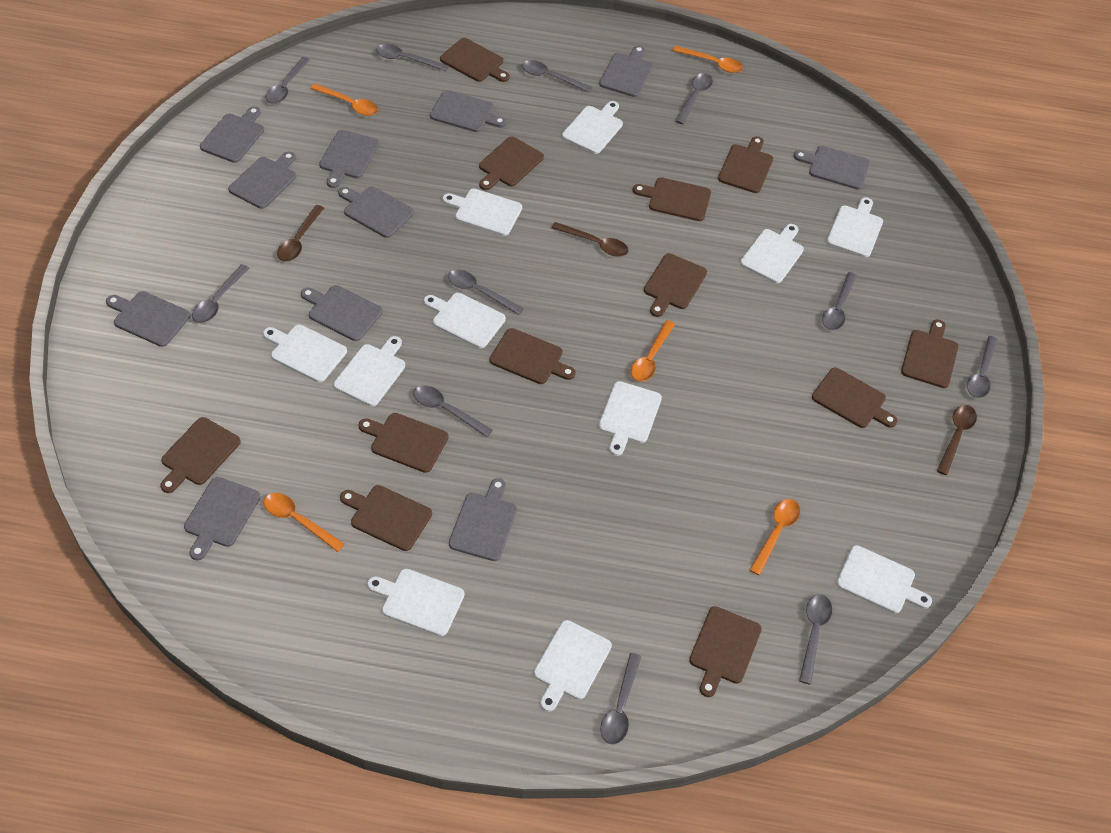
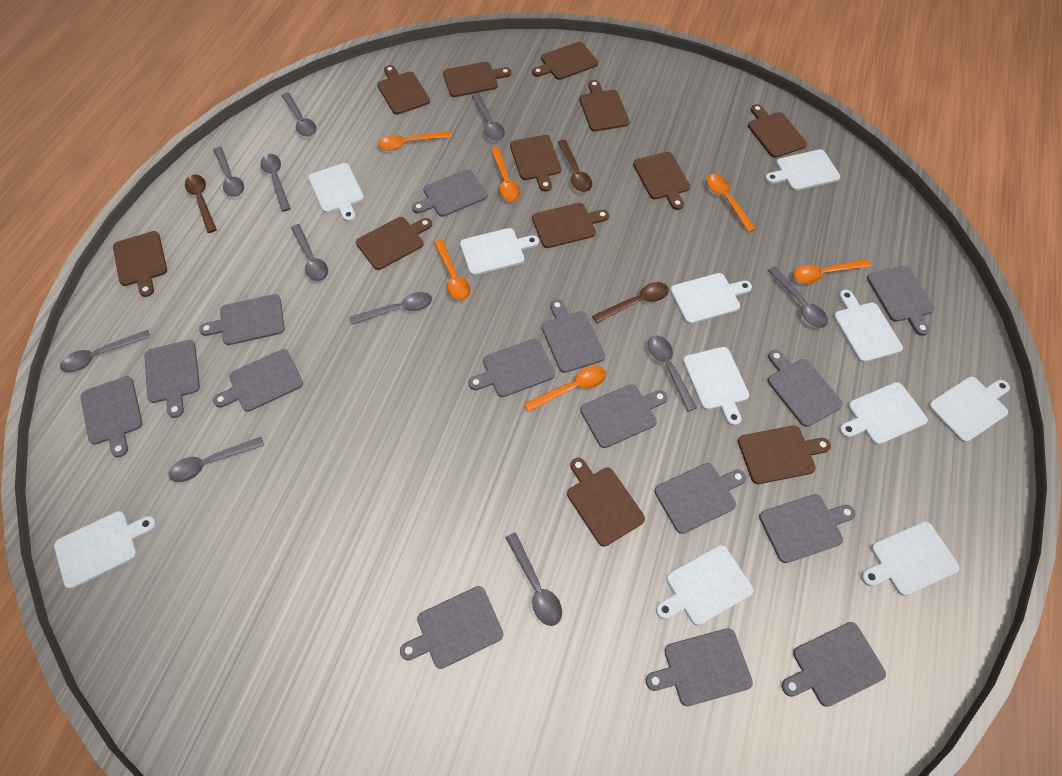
grey cutting board: 11 -> 15
orange spoon: 5 -> 6

